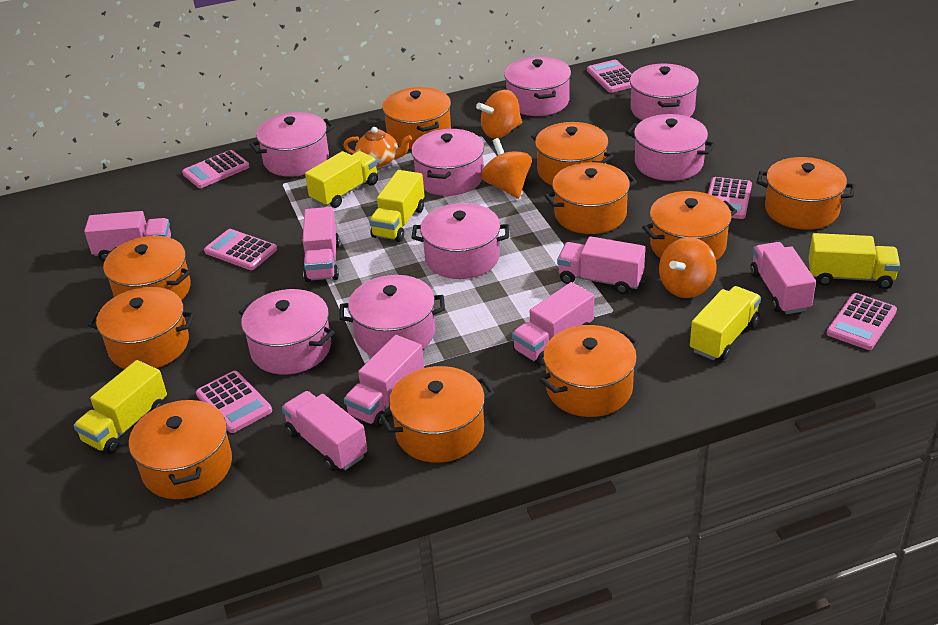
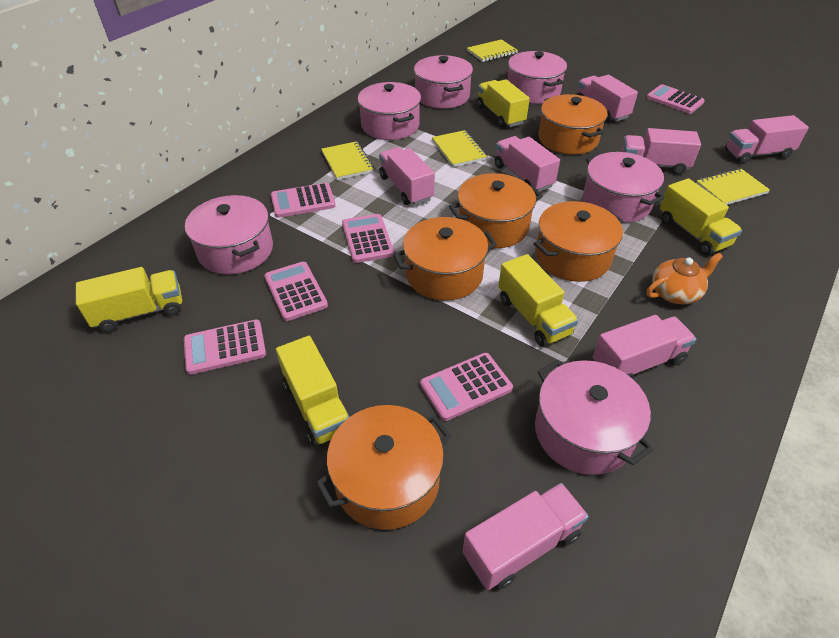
orange pot: 10 -> 5
orange spinning top: 3 -> 0
pink pot: 8 -> 6
yellow notebook: 0 -> 4

